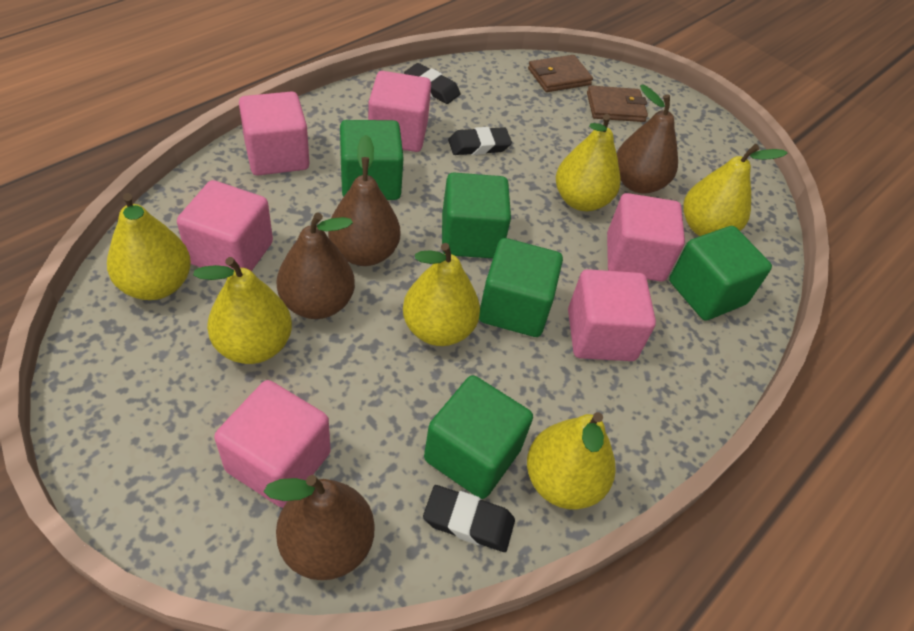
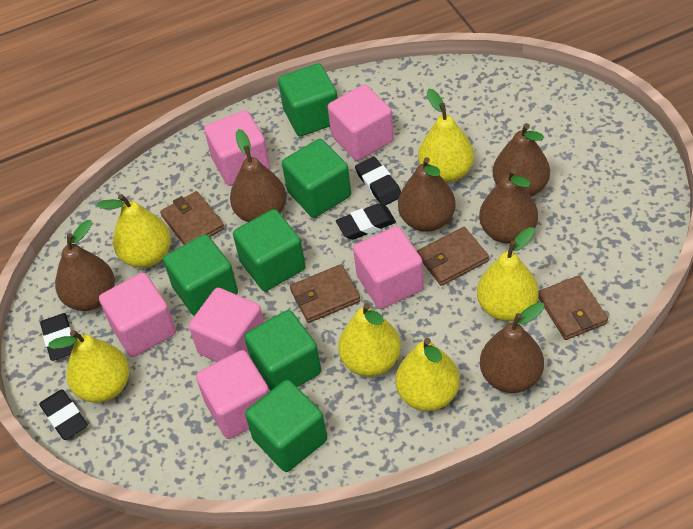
black eraser: 3 -> 4
brown pear: 4 -> 6
brown wallet: 2 -> 4
green cube: 5 -> 6

